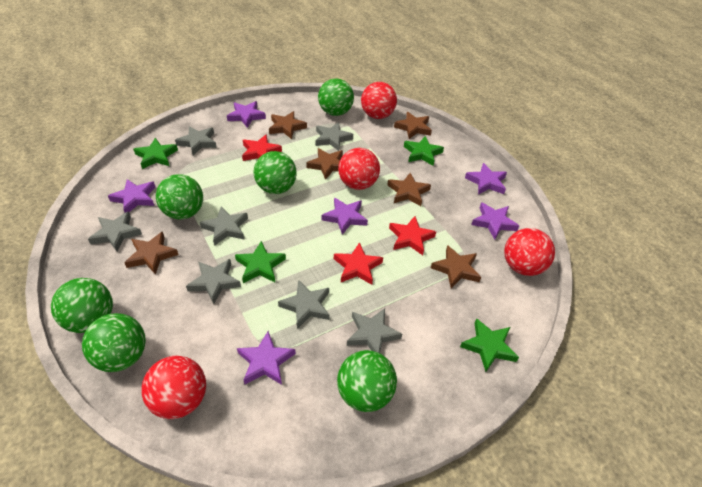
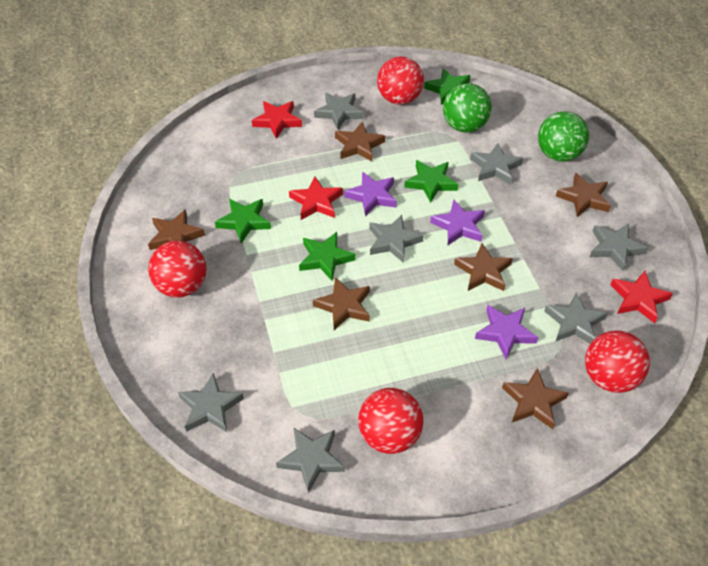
green ball: 6 -> 2
purple star: 6 -> 3

